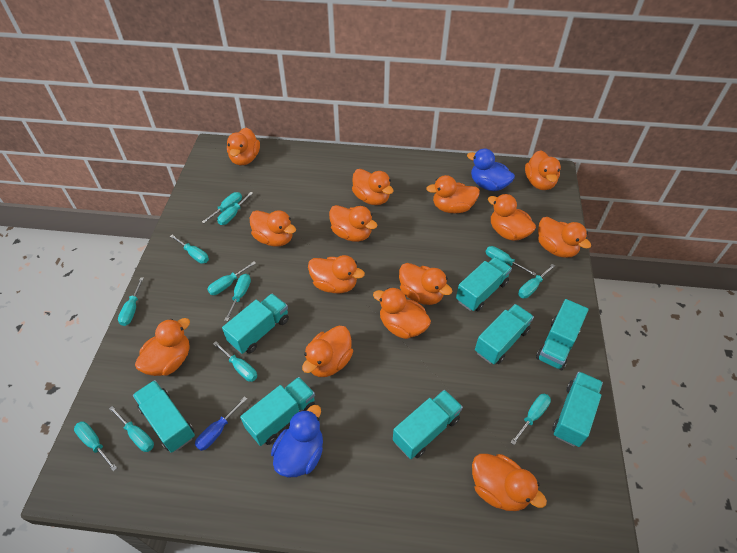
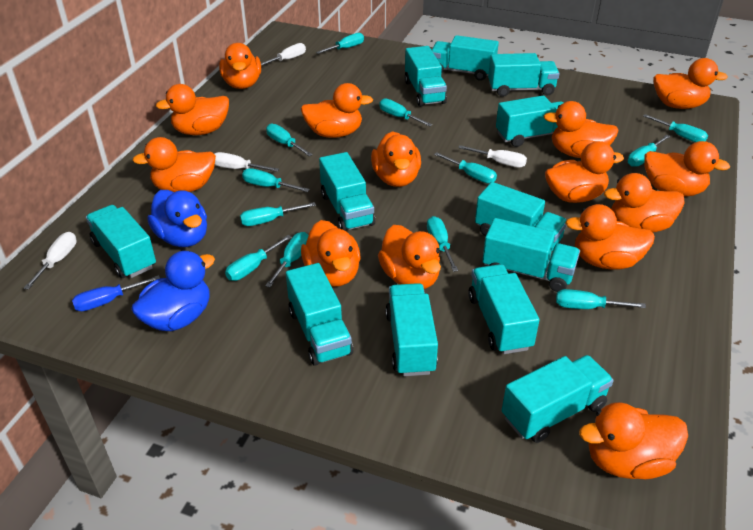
turquoise truck: 8 -> 12
white screwdriver: 0 -> 4

